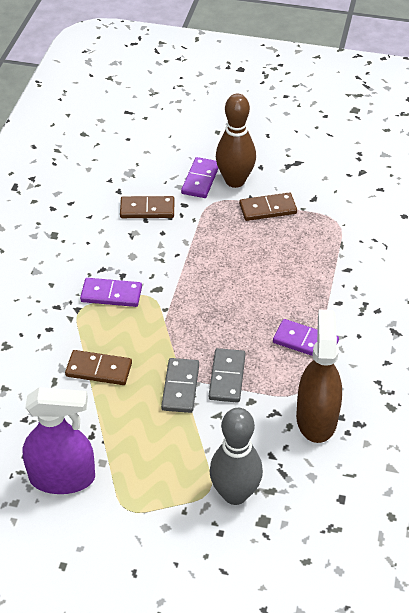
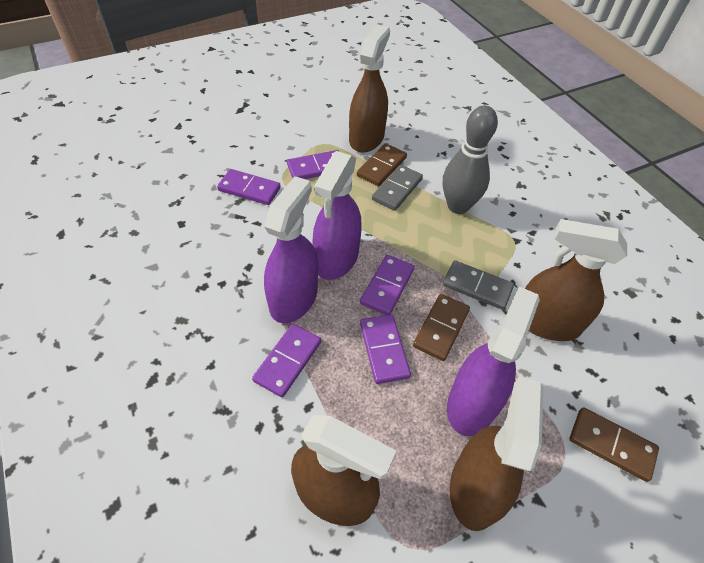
brown bowling pin: 1 -> 0
brown spray bottle: 1 -> 4
purple domino: 3 -> 5
purple spray bottle: 1 -> 3

